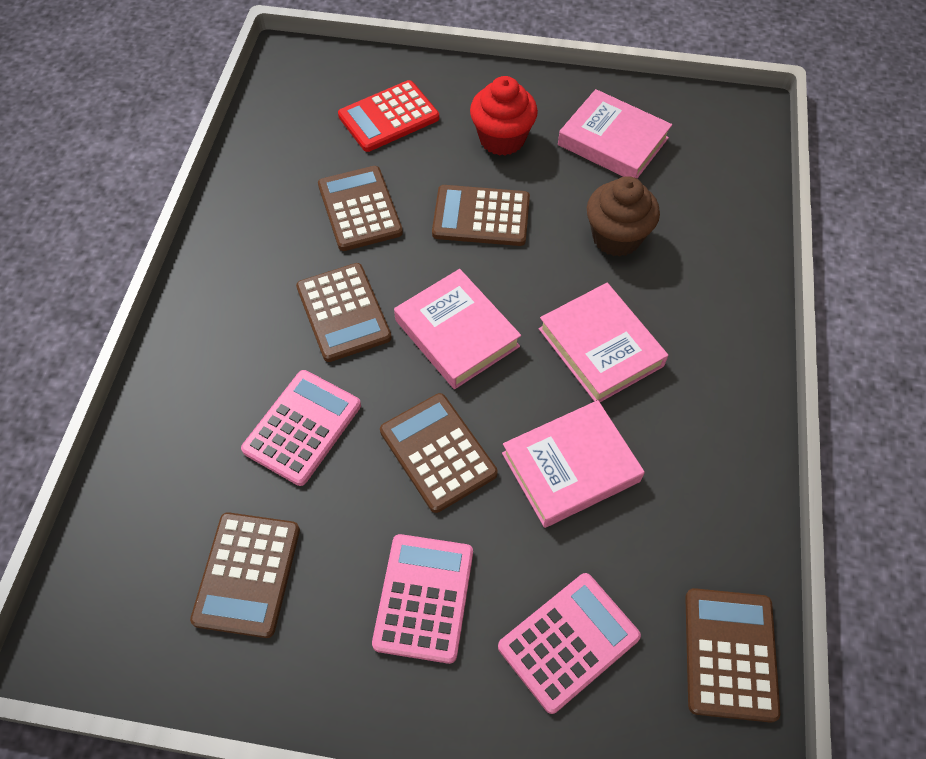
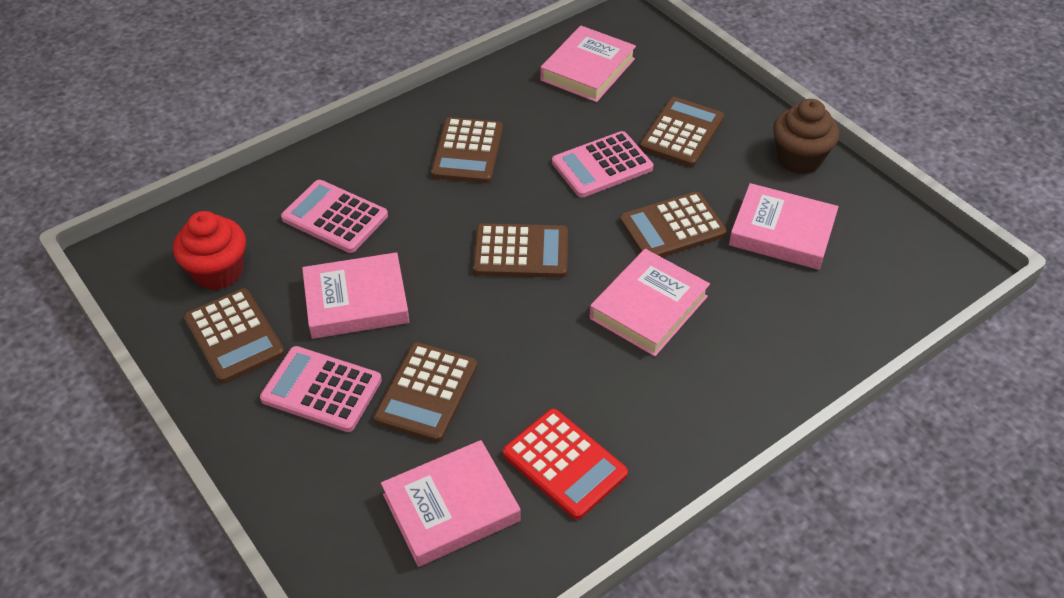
pink book: 4 -> 5

